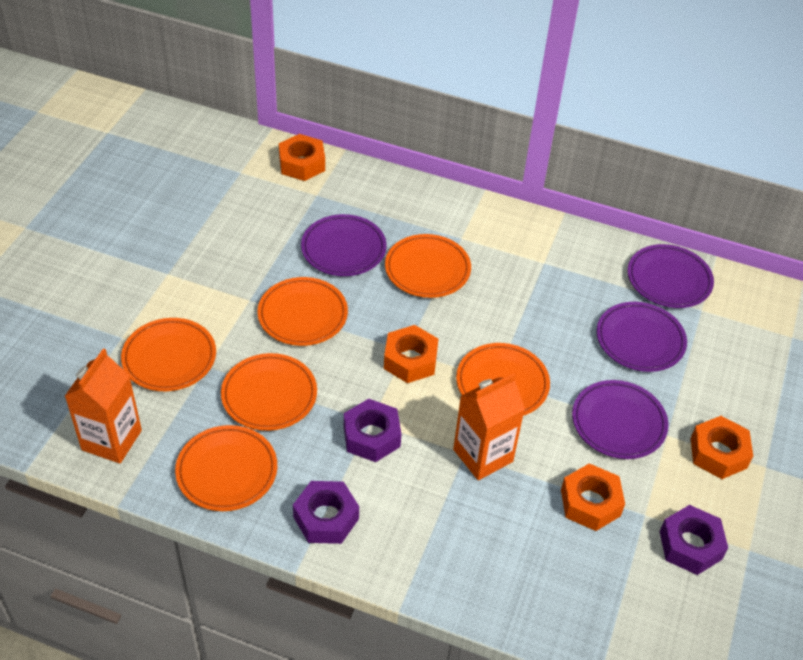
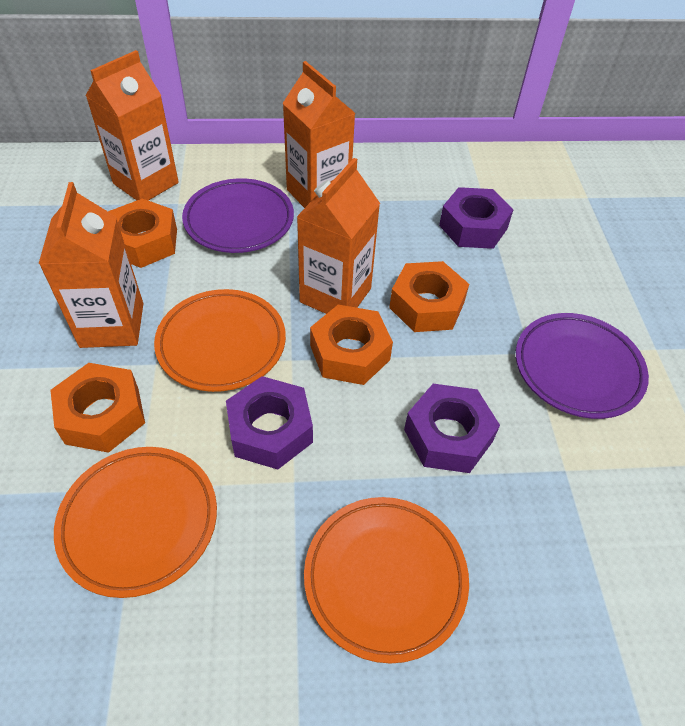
orange carton: 2 -> 4
orange plate: 6 -> 3
purple plate: 4 -> 2

